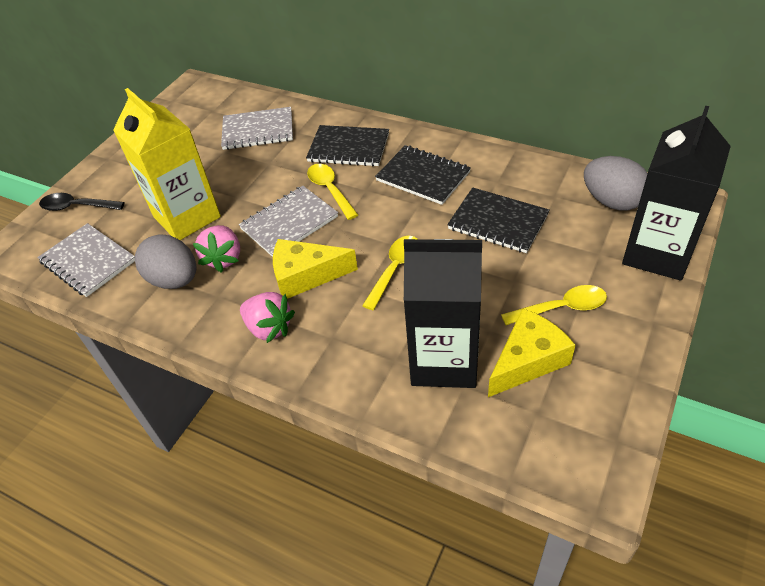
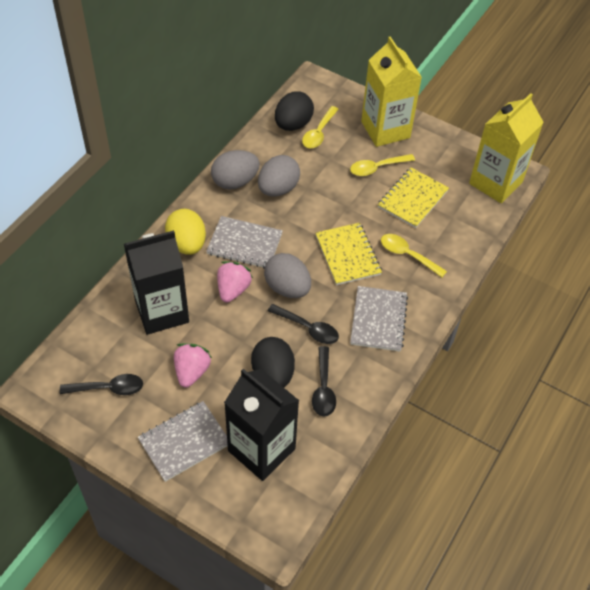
black egg: 0 -> 2
black notebook: 3 -> 0
black spoon: 1 -> 3
grey egg: 2 -> 3
yellow carton: 1 -> 2
yellow cheese: 2 -> 0
yellow egg: 0 -> 1
yellow notebook: 0 -> 2

